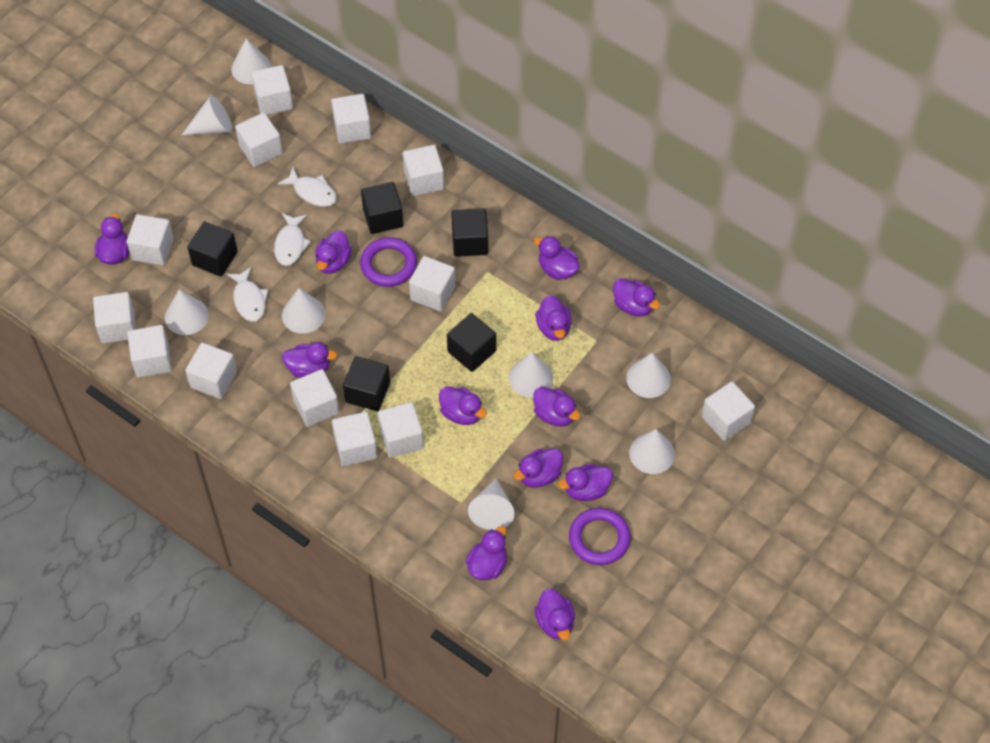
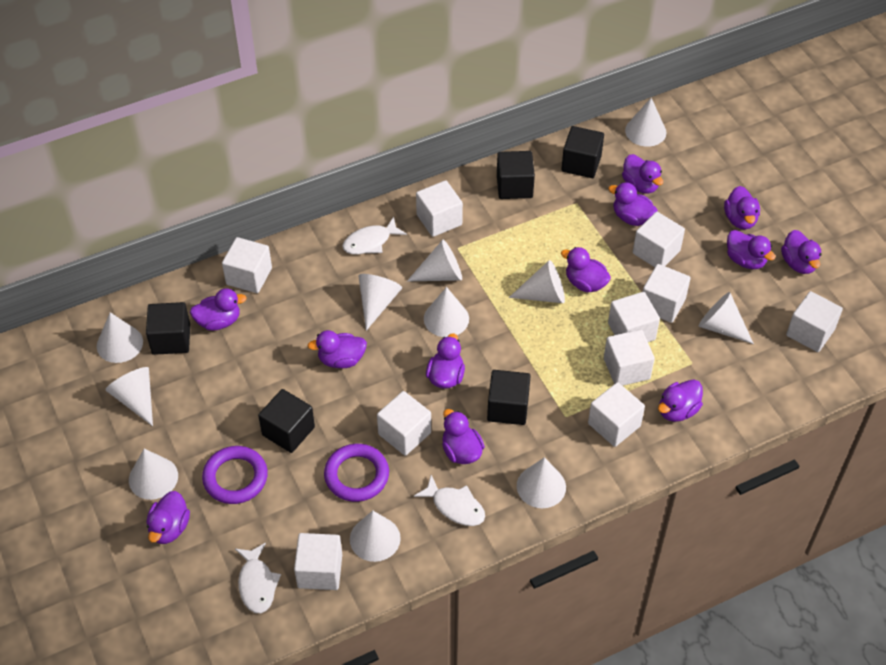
white cone: 8 -> 11
white cube: 13 -> 10

